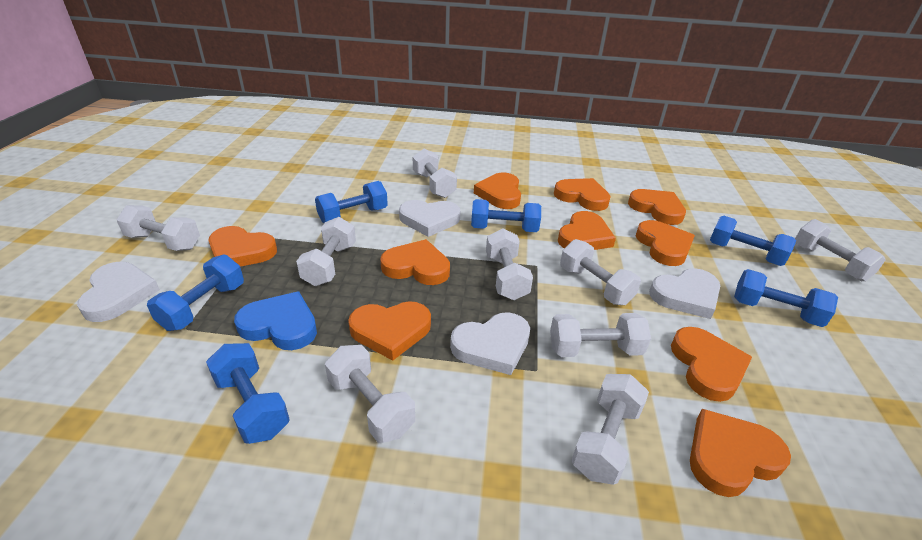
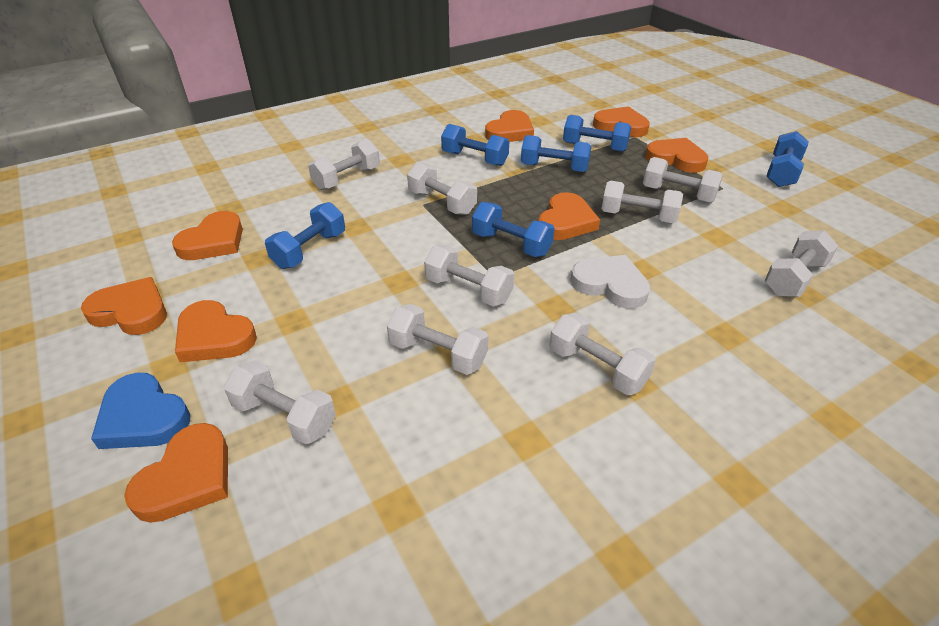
orange heart: 10 -> 8
white heart: 4 -> 1

